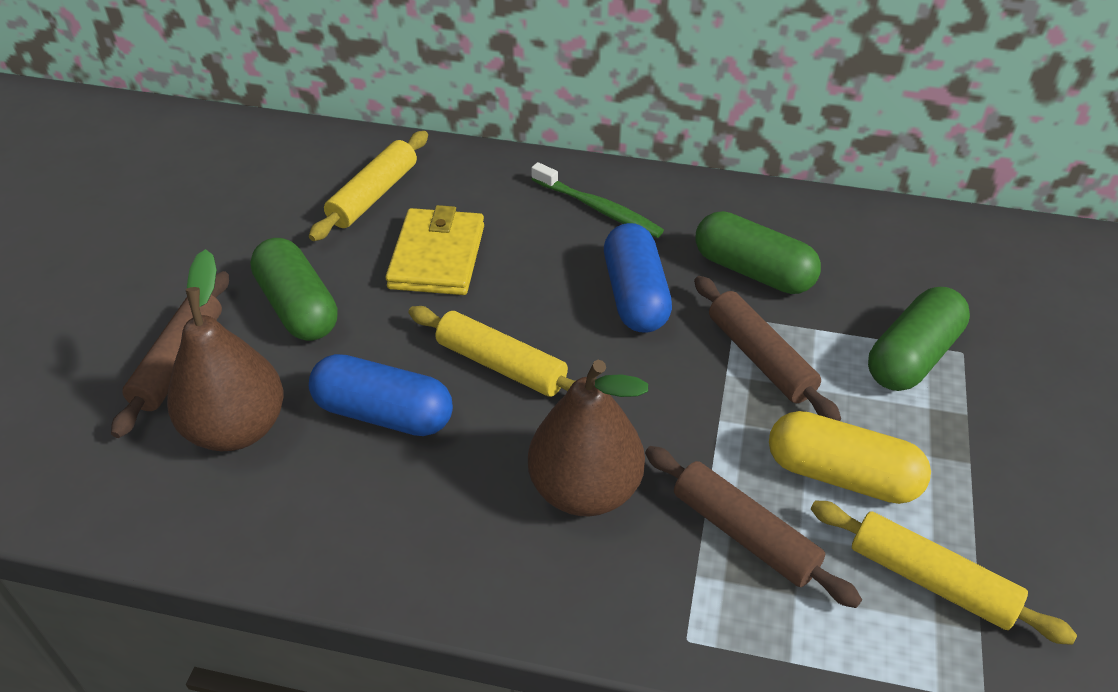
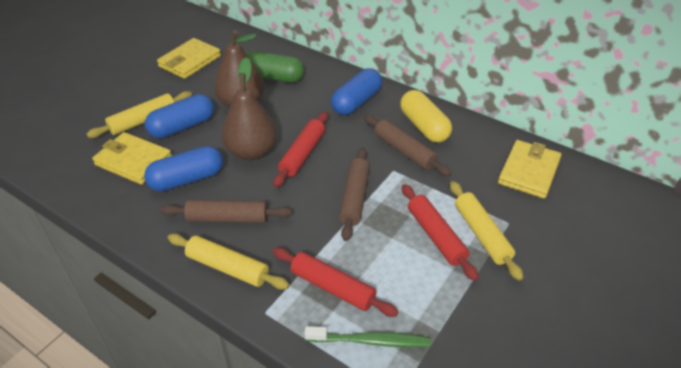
blue capsule: 2 -> 3
green capsule: 3 -> 1
red rolling pin: 0 -> 3
yellow wallet: 1 -> 3

